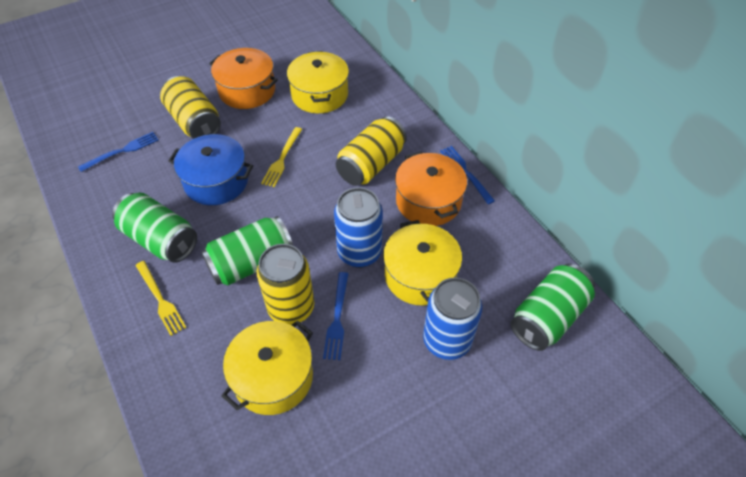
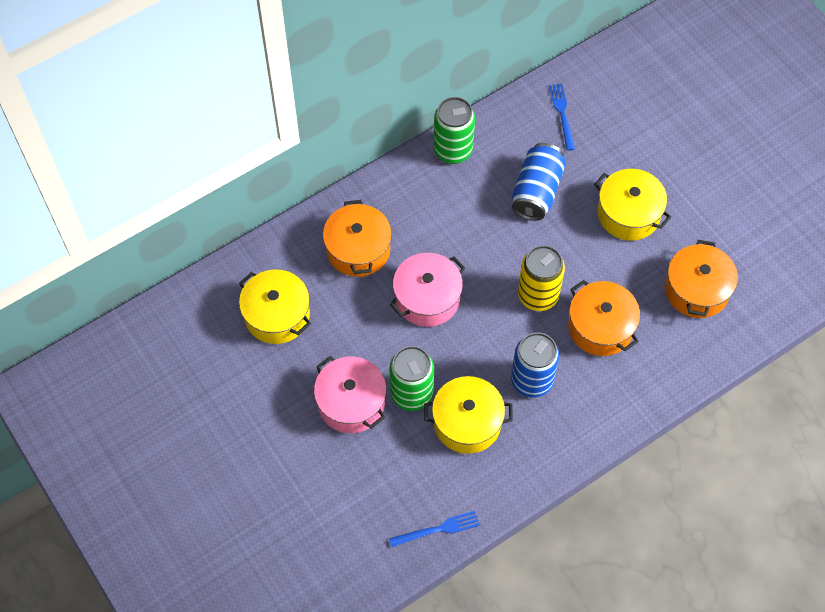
blue fork: 3 -> 2
blue pot: 1 -> 0
green can: 3 -> 2
orange pot: 2 -> 3
pink pot: 0 -> 2
yellow can: 3 -> 1
yellow fork: 2 -> 0

